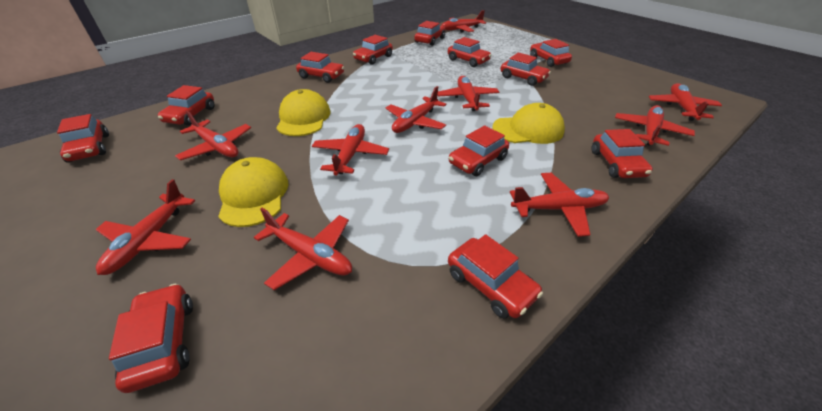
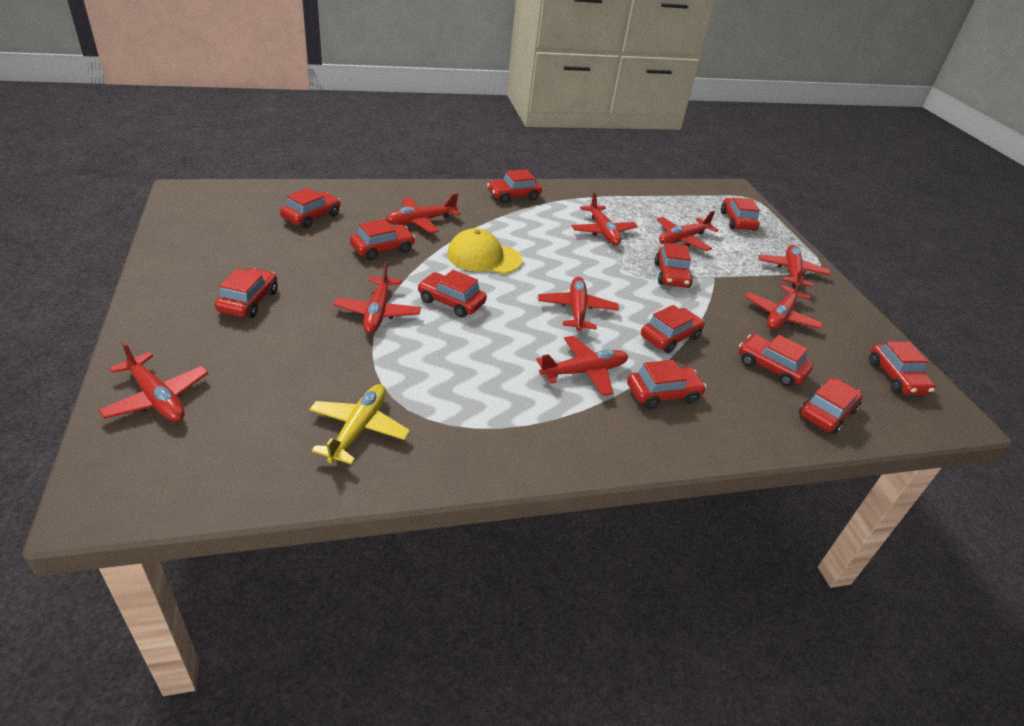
red plane: 10 -> 9
yellow cap: 3 -> 1
yellow plane: 0 -> 1

